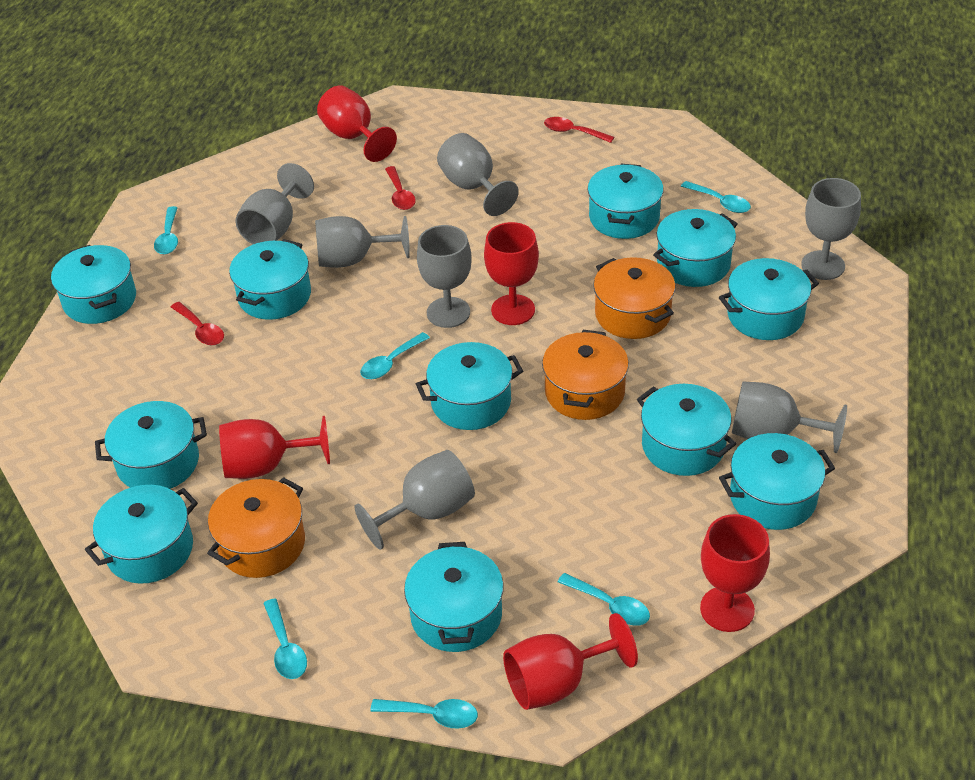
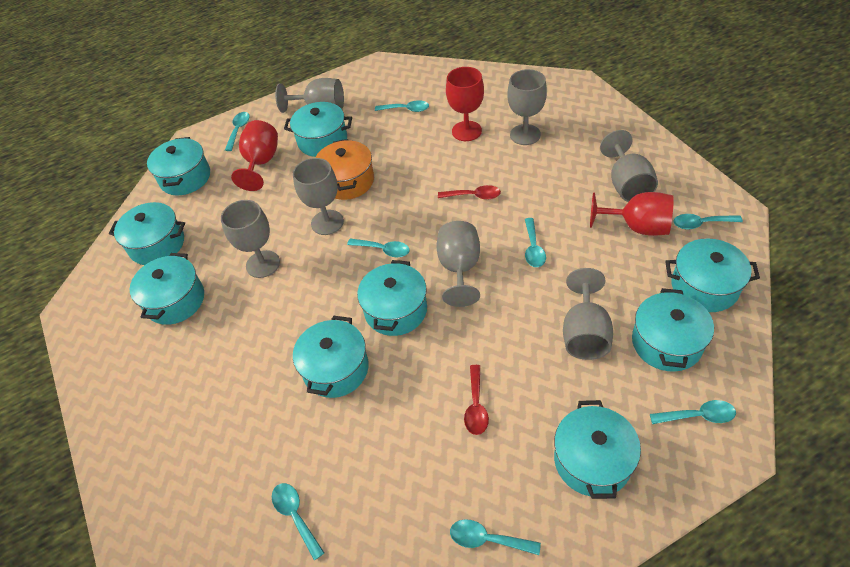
orange pot: 3 -> 1
red goblet: 5 -> 3
red spoon: 3 -> 2
turquoise pot: 11 -> 9
turquoise spoon: 6 -> 8

